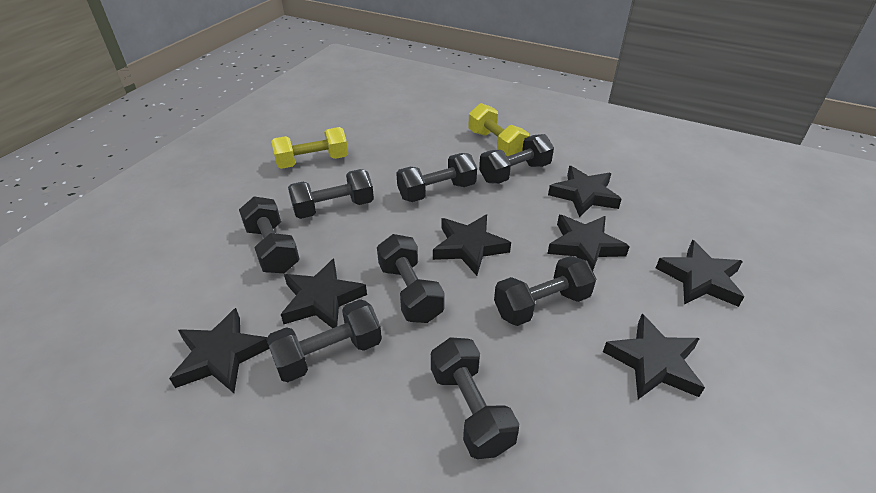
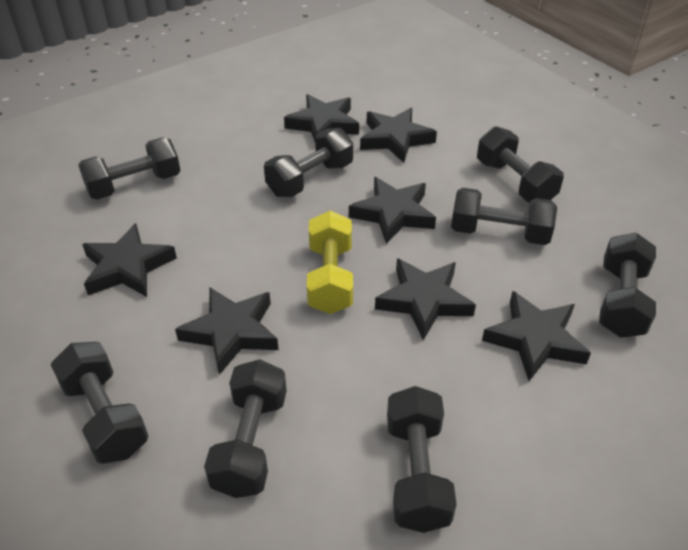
yellow dumbbell: 2 -> 1

